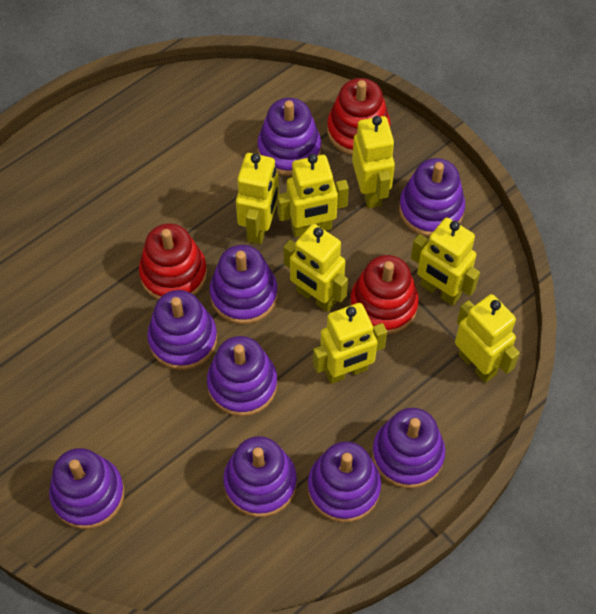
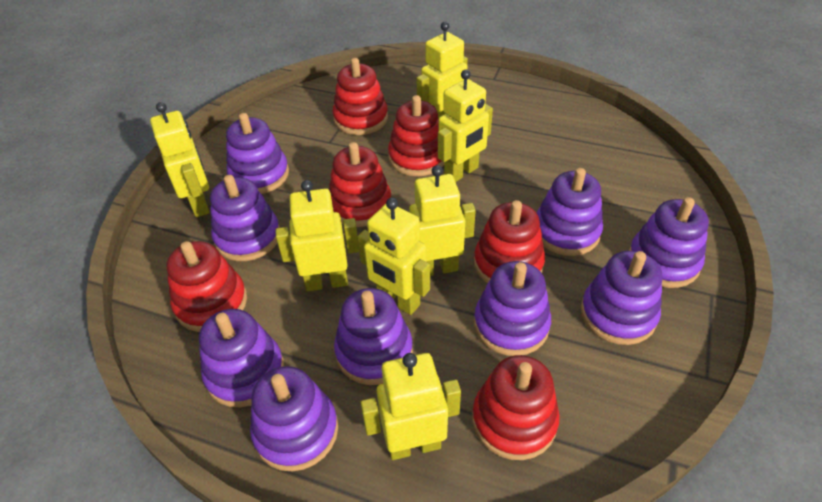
red stacking toy: 3 -> 6

